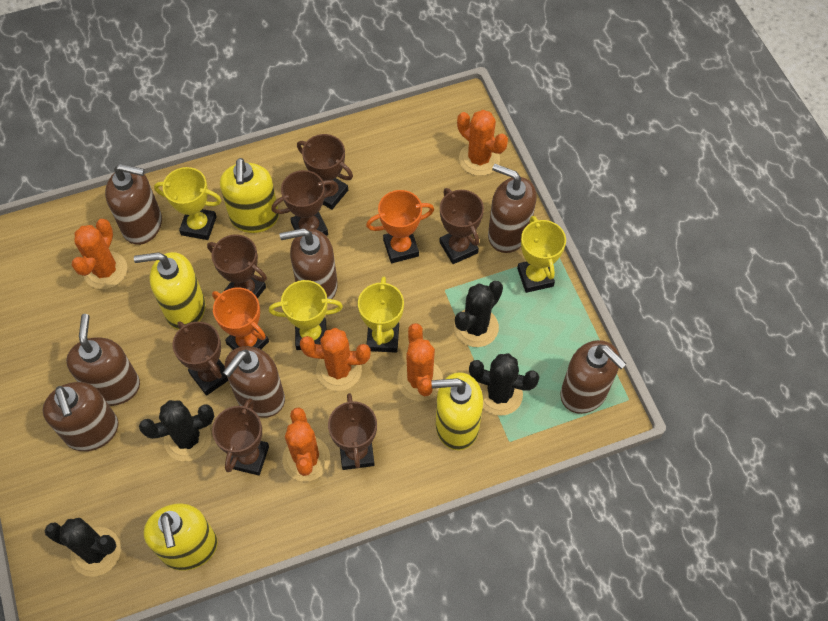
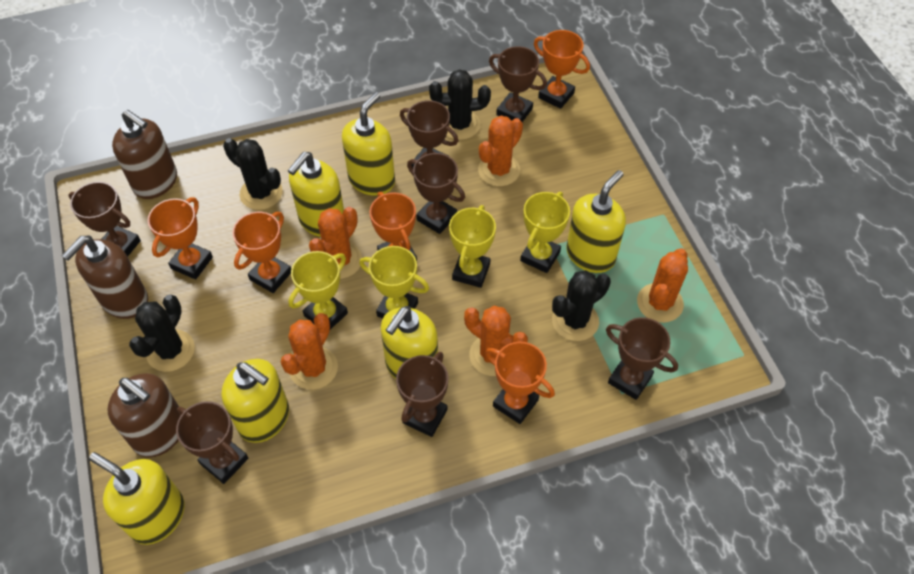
brown soap dispenser: 7 -> 3
orange trophy: 2 -> 5
yellow soap dispenser: 4 -> 6

